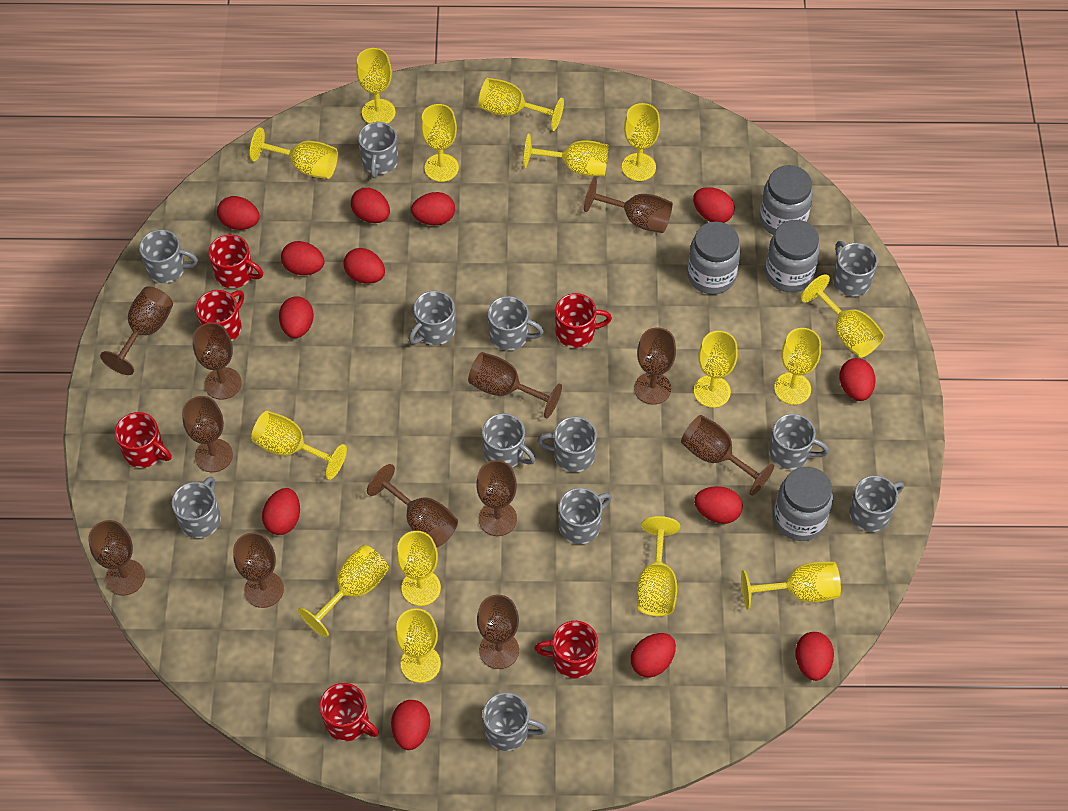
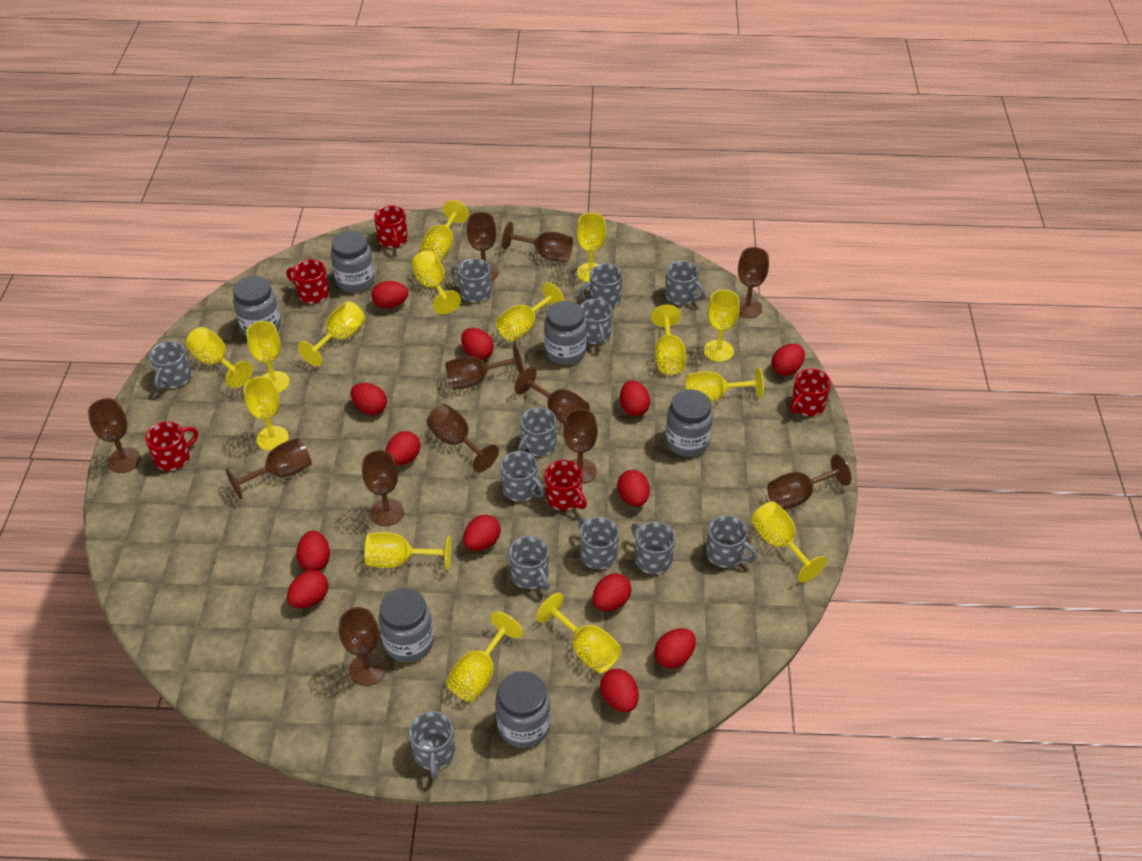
grey jar: 4 -> 6
red mug: 6 -> 5

